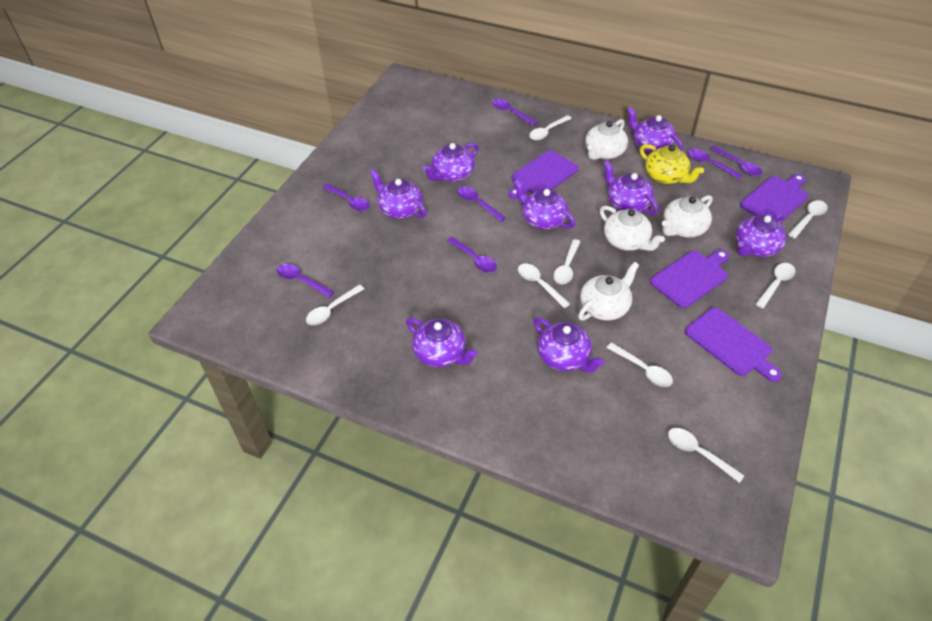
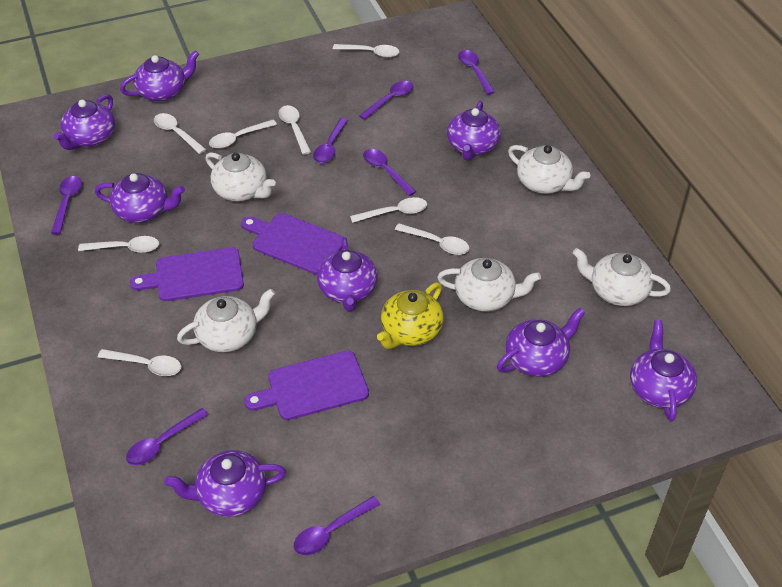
purple cutting board: 4 -> 3
white teapot: 4 -> 5

